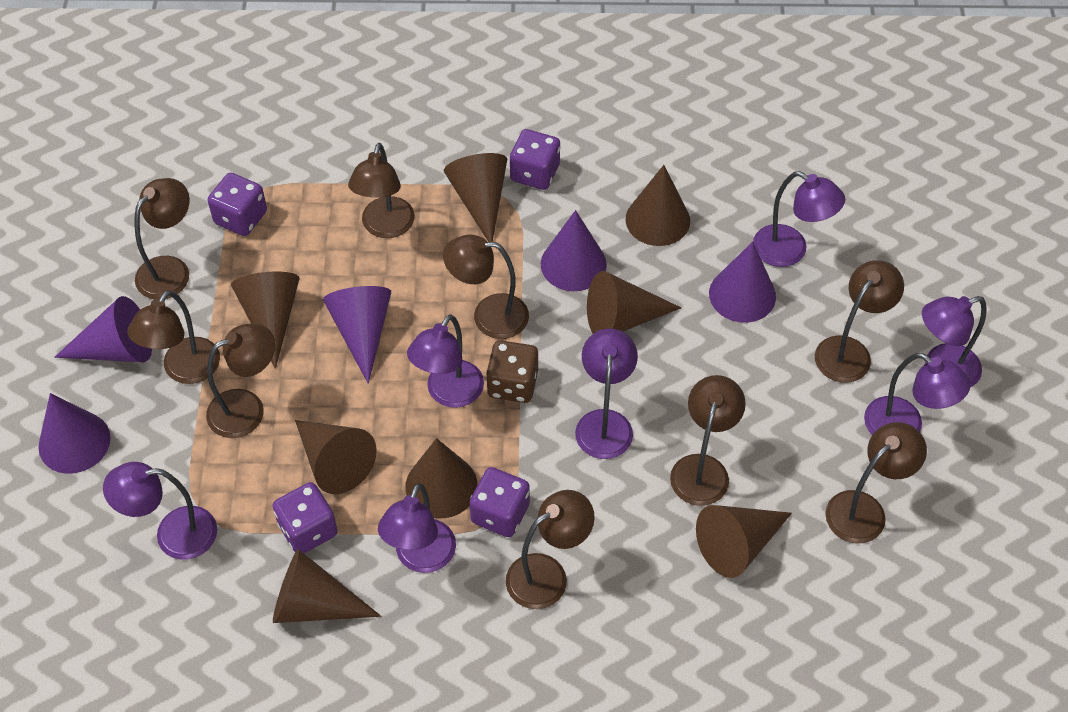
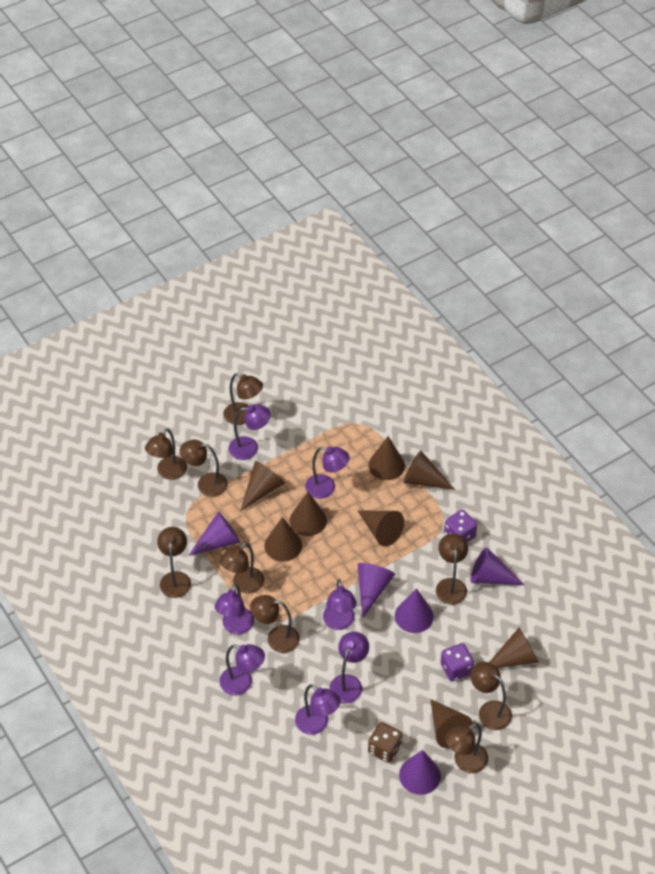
purple dice: 4 -> 2

